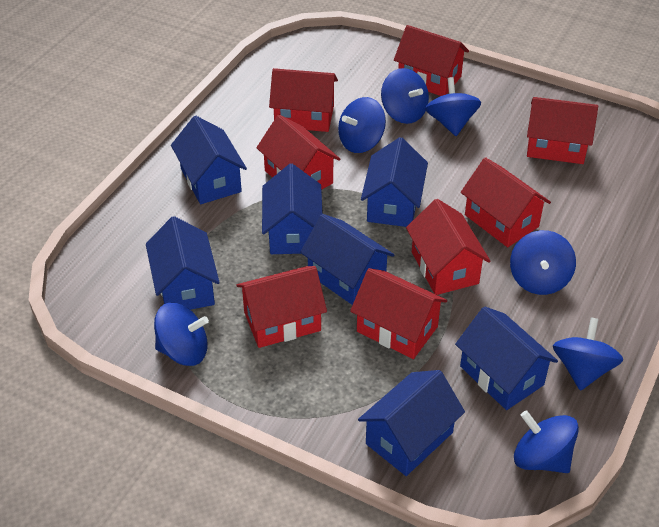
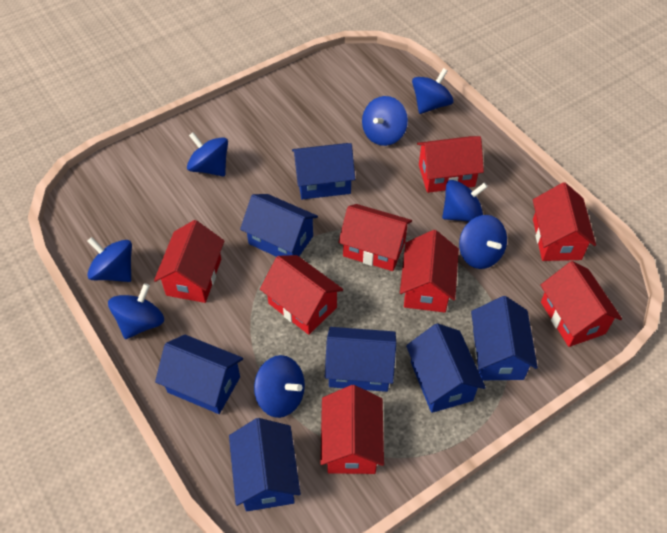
blue spinning top: 7 -> 8

